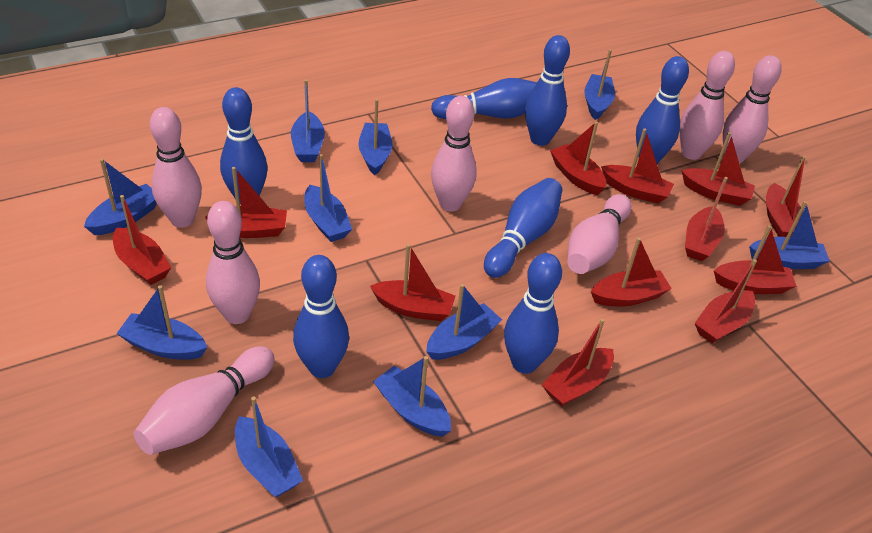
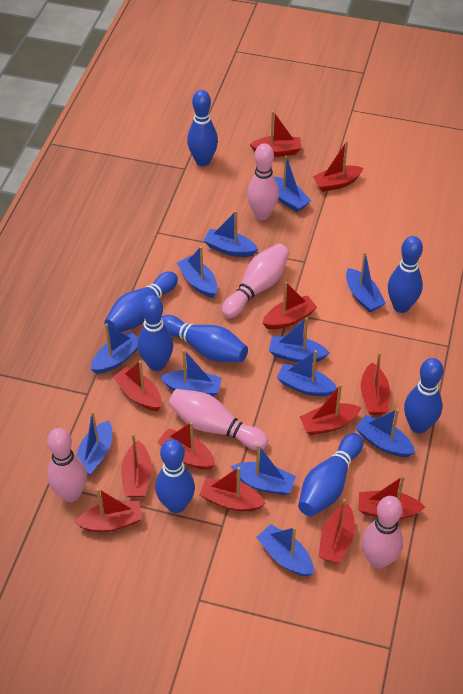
blue boat: 10 -> 12
blue bowling pin: 7 -> 8
pink bowling pin: 7 -> 5

